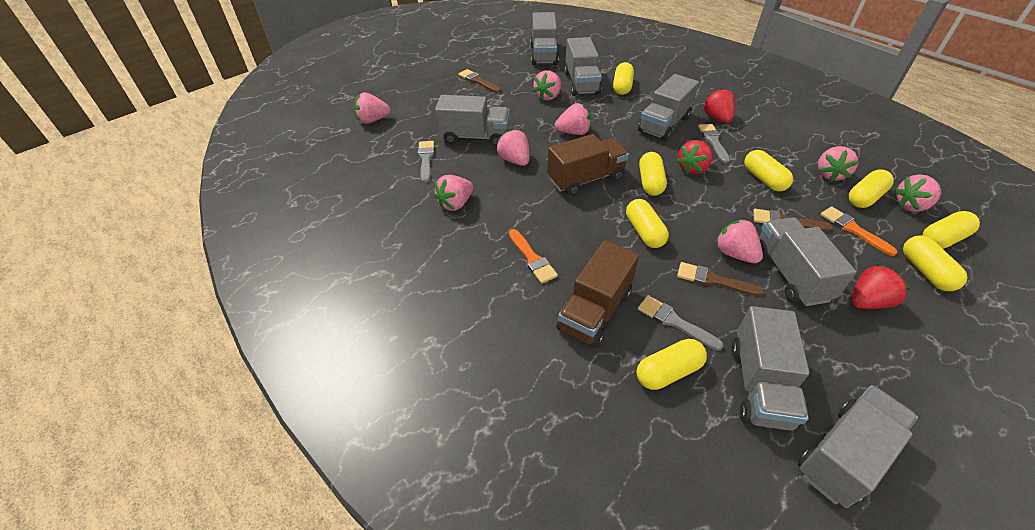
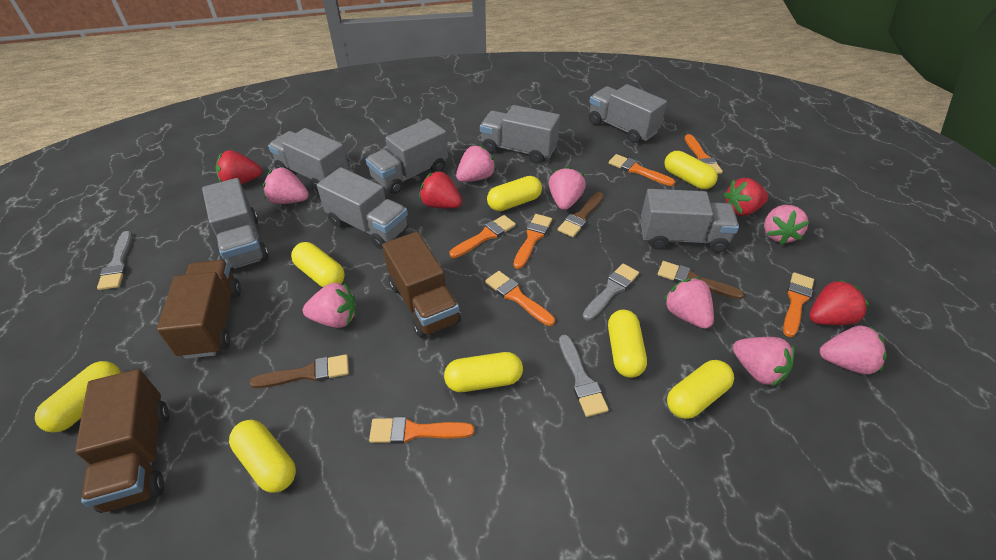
brown truck: 2 -> 3
orange brush: 2 -> 7
red strawberry: 3 -> 4

